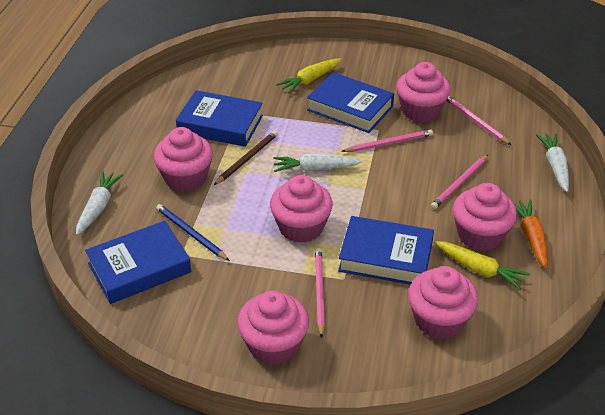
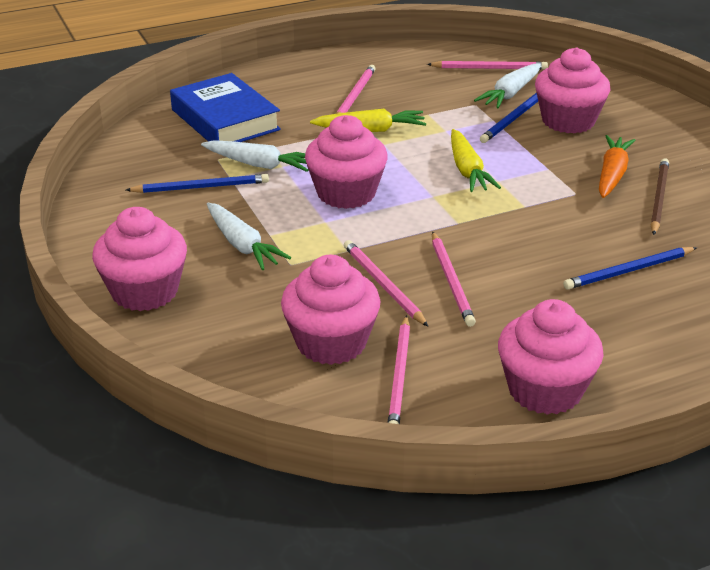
blue book: 4 -> 1
blue pencil: 1 -> 3
pink cupcake: 6 -> 5
pink pencil: 4 -> 5

